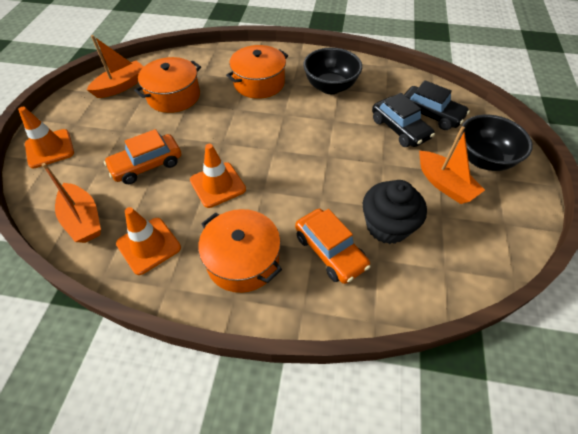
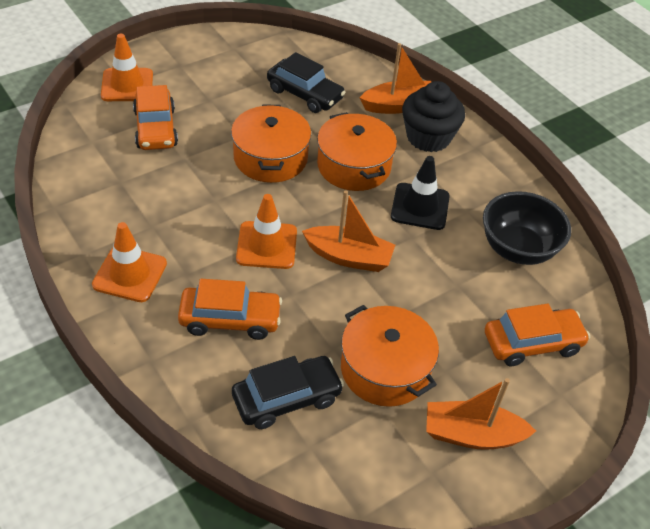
black bowl: 2 -> 1
black traffic cone: 0 -> 1
orange car: 2 -> 3

